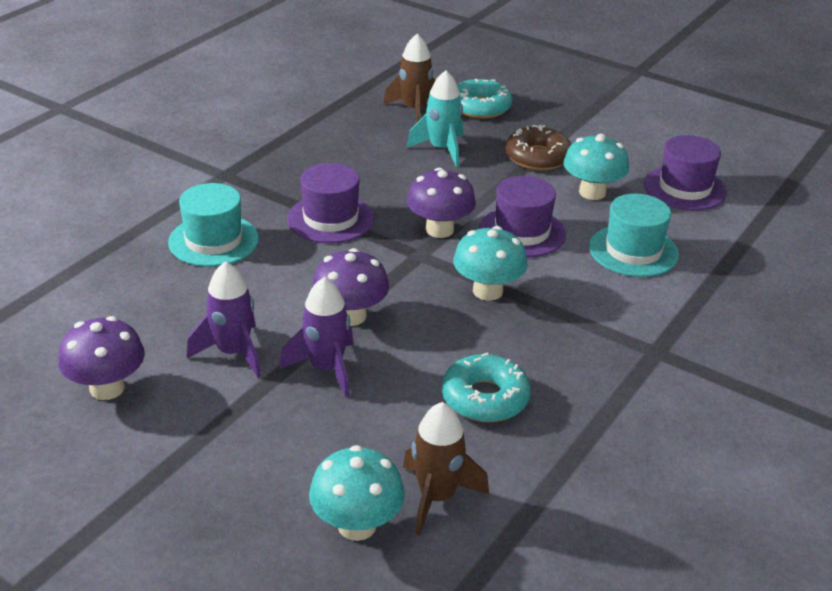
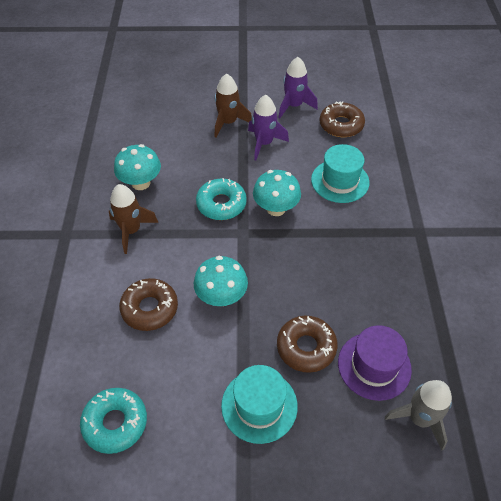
brown donut: 1 -> 3
grey rocket: 0 -> 1
purple hat: 3 -> 1
purple mushroom: 3 -> 0
turquoise rocket: 1 -> 0

